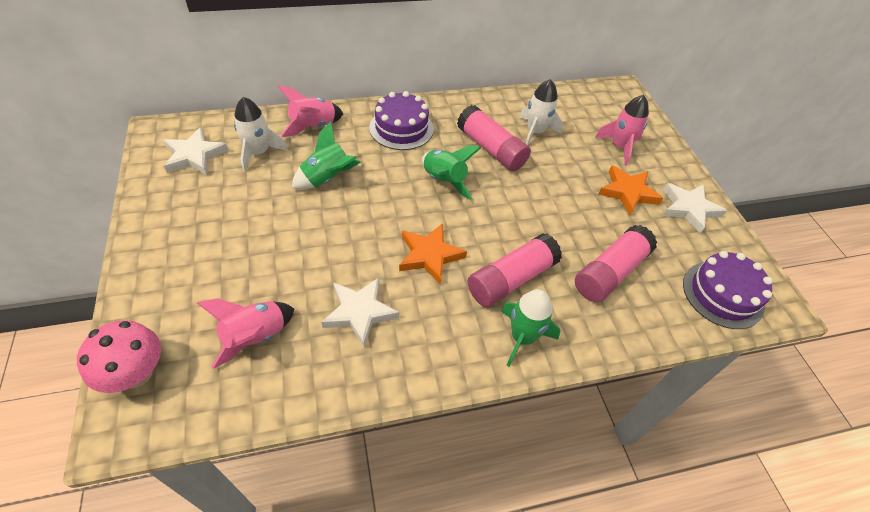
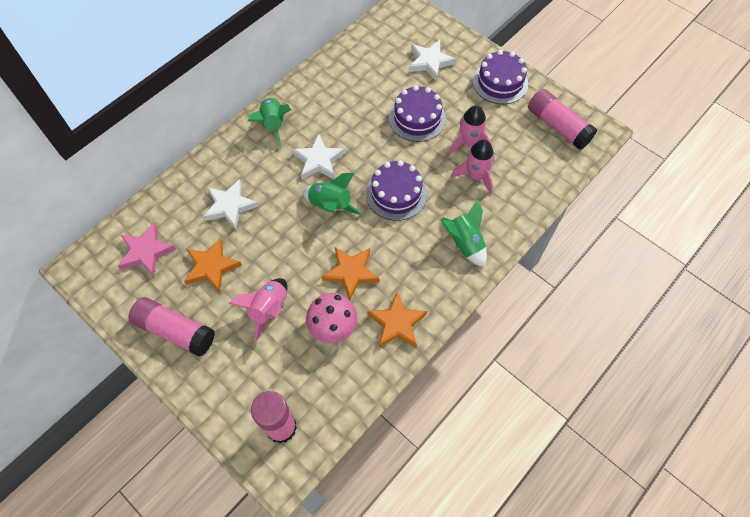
orange star: 2 -> 3
pink star: 0 -> 1
purple cake: 2 -> 3
white rocket: 2 -> 0

